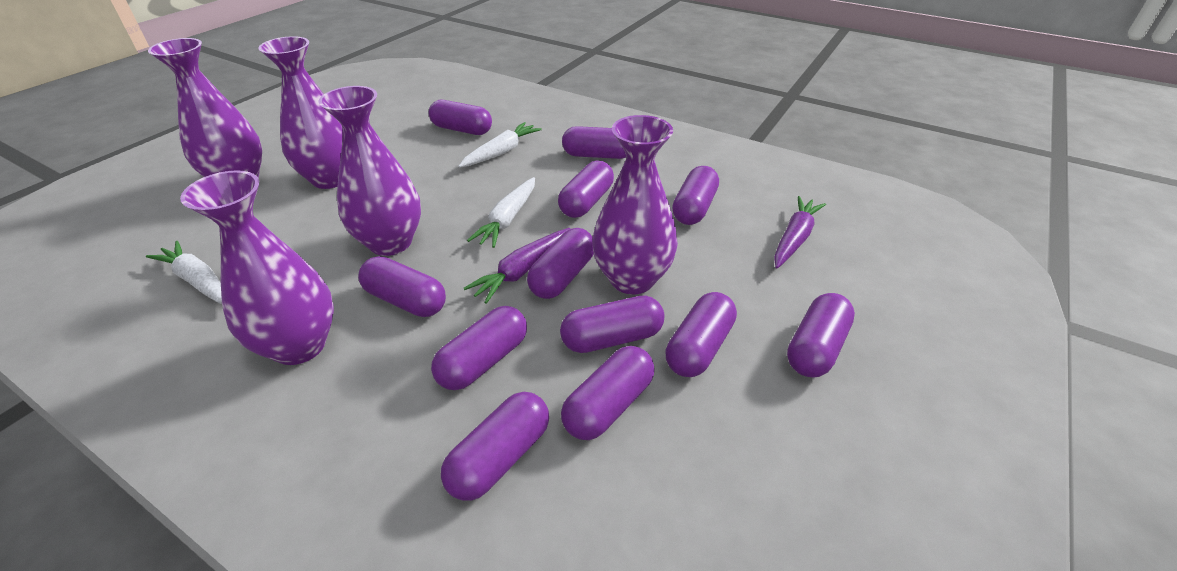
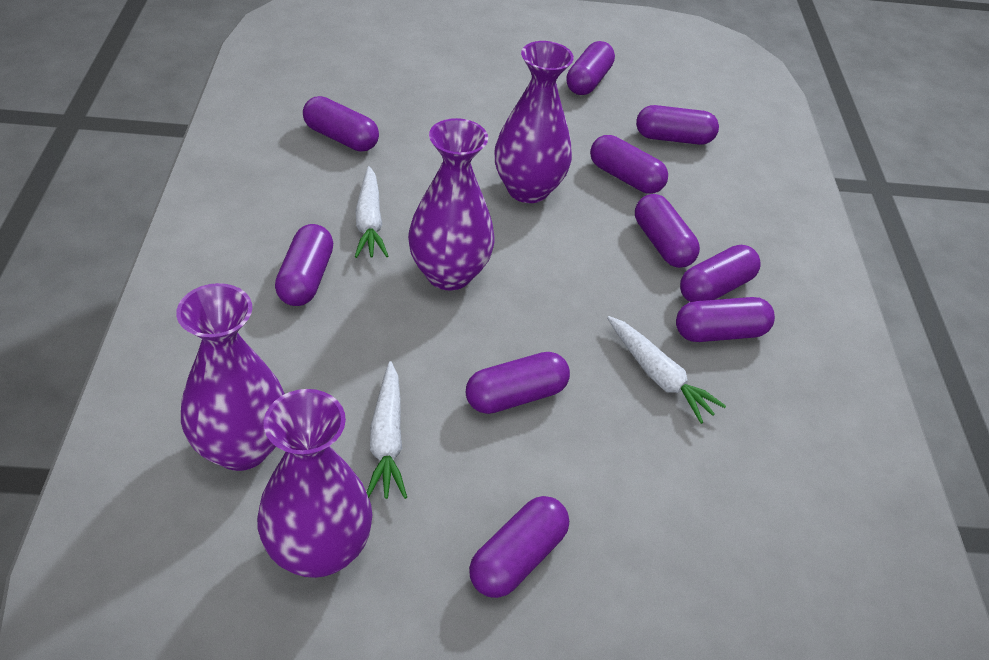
purple capsule: 12 -> 10
purple carrot: 2 -> 0
purple vase: 5 -> 4

